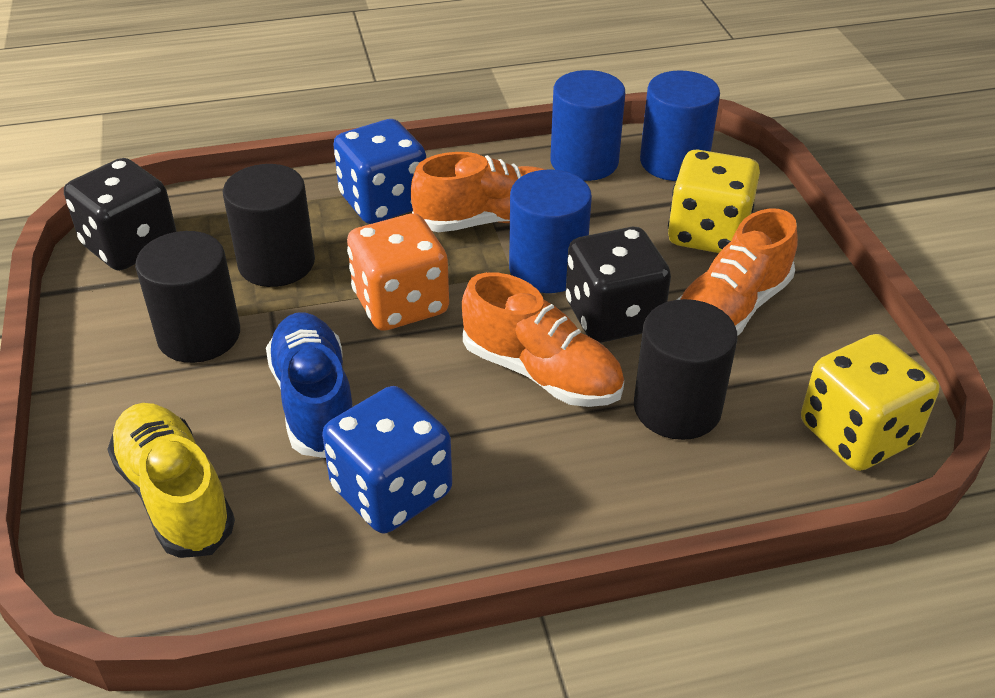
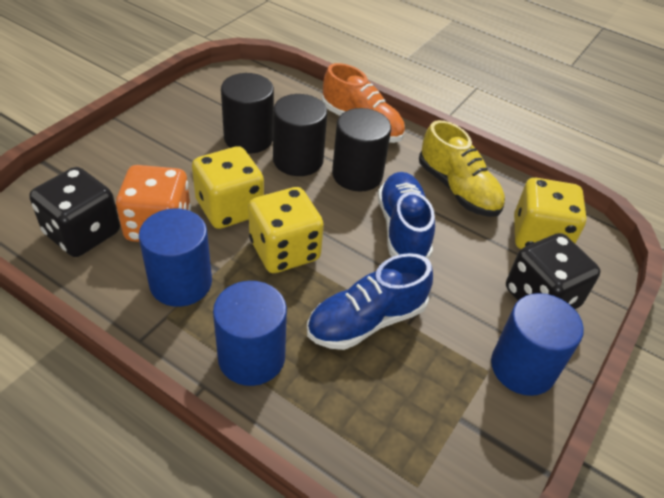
blue dice: 2 -> 0
blue shoe: 1 -> 2
orange shoe: 3 -> 1
yellow dice: 2 -> 3

